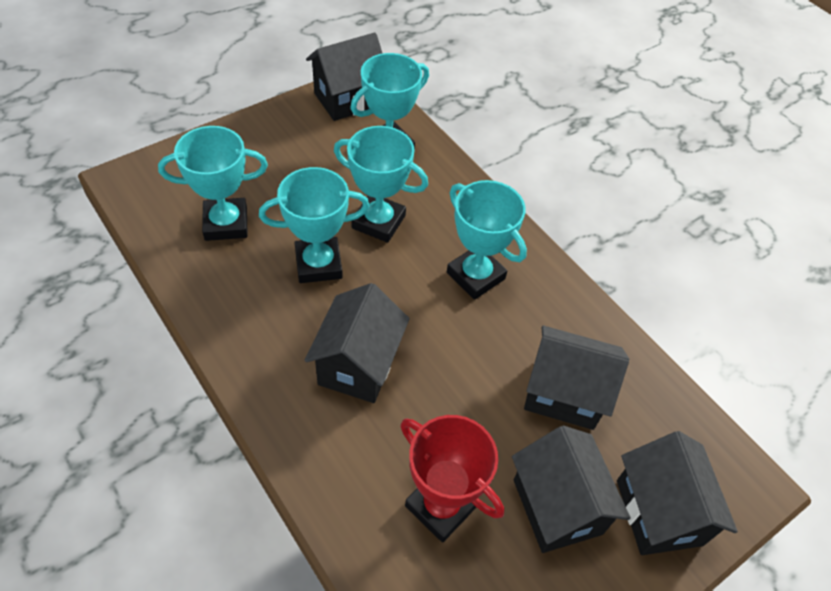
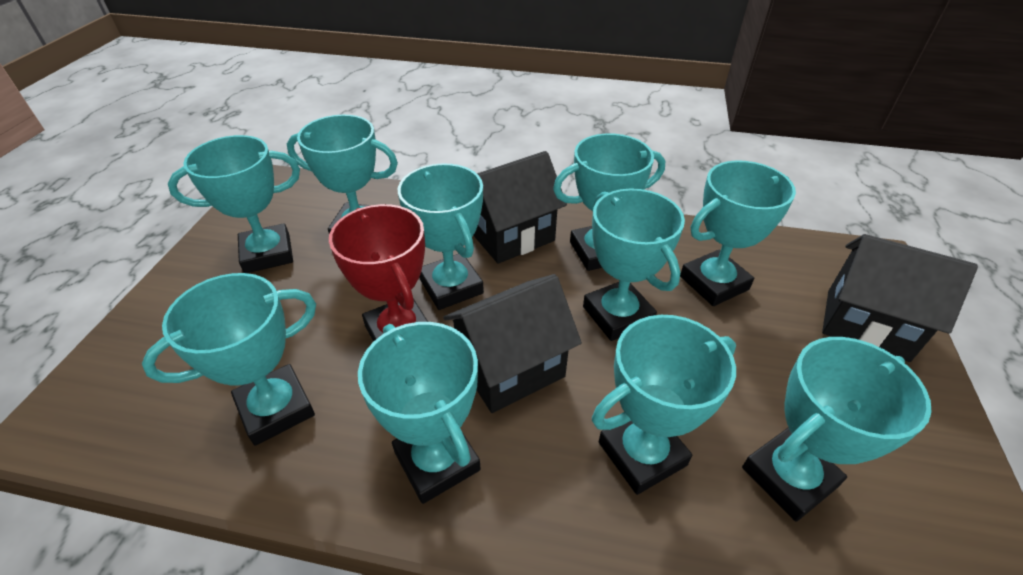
black house: 5 -> 3
turquoise trophy: 5 -> 10

